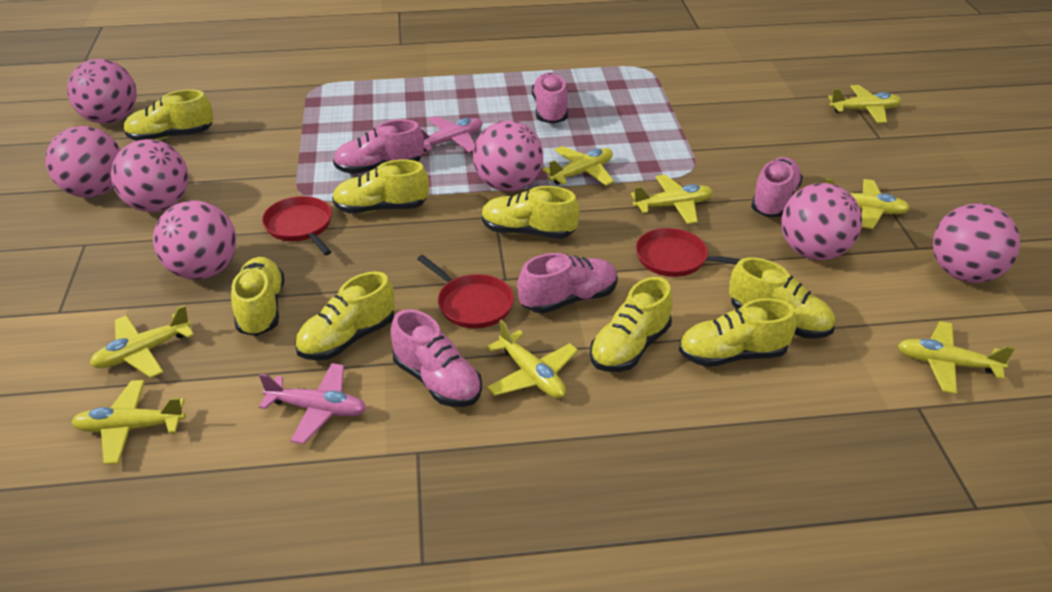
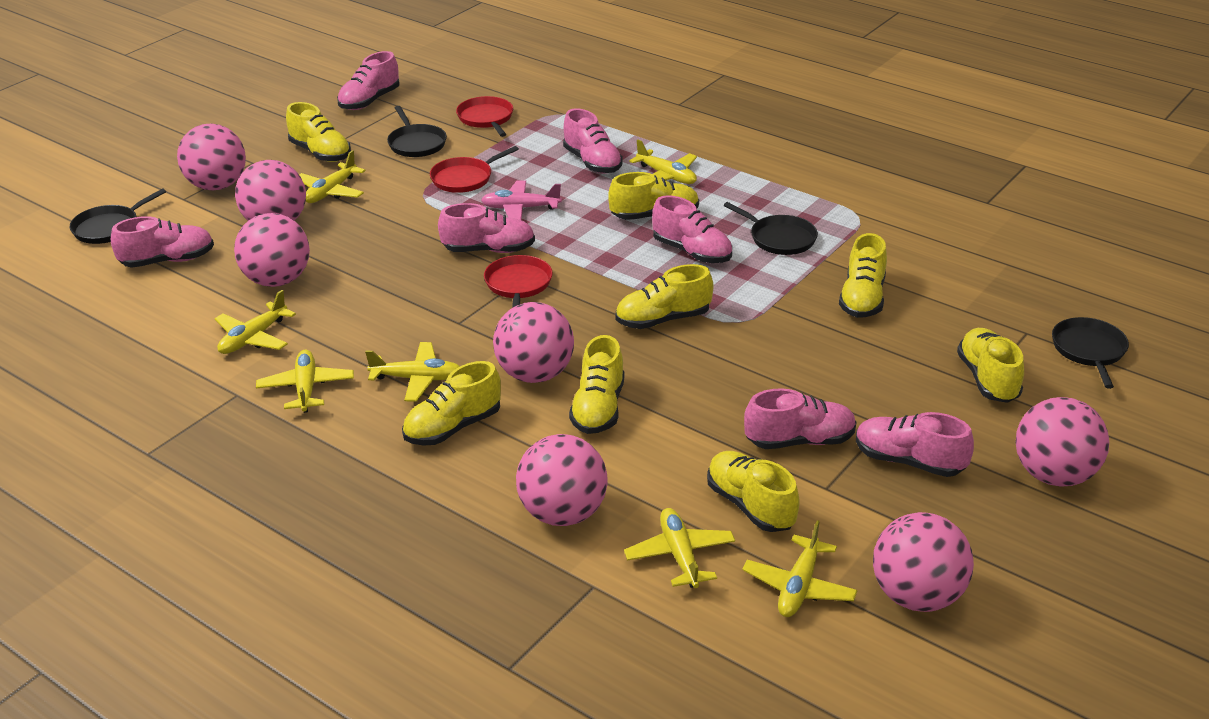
black pan: 0 -> 4
pink plane: 2 -> 1
pink shoe: 5 -> 7
yellow plane: 8 -> 7

